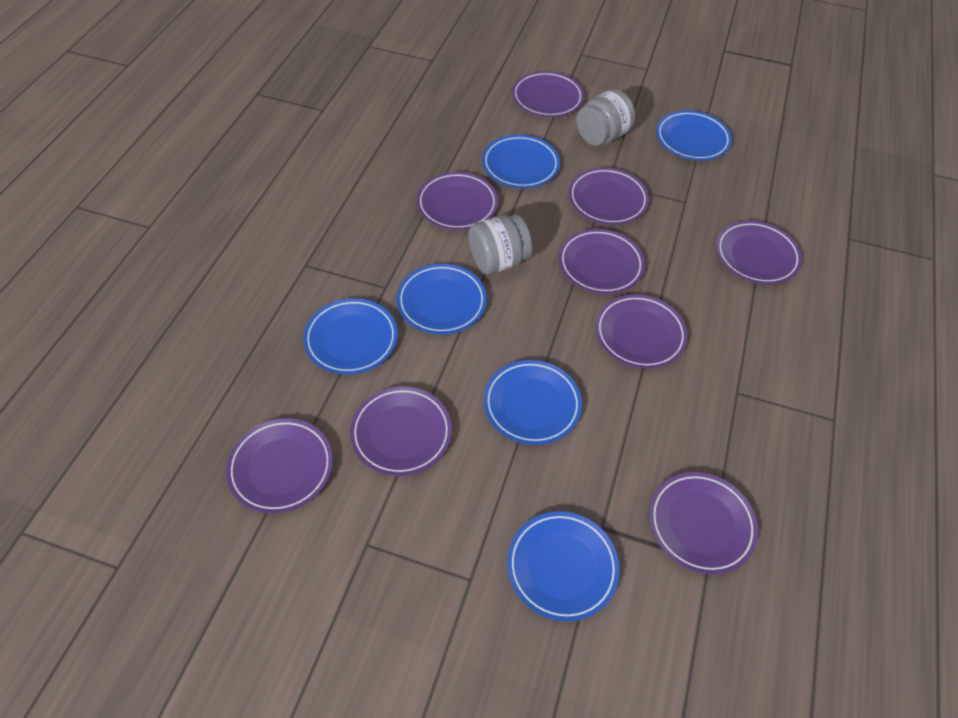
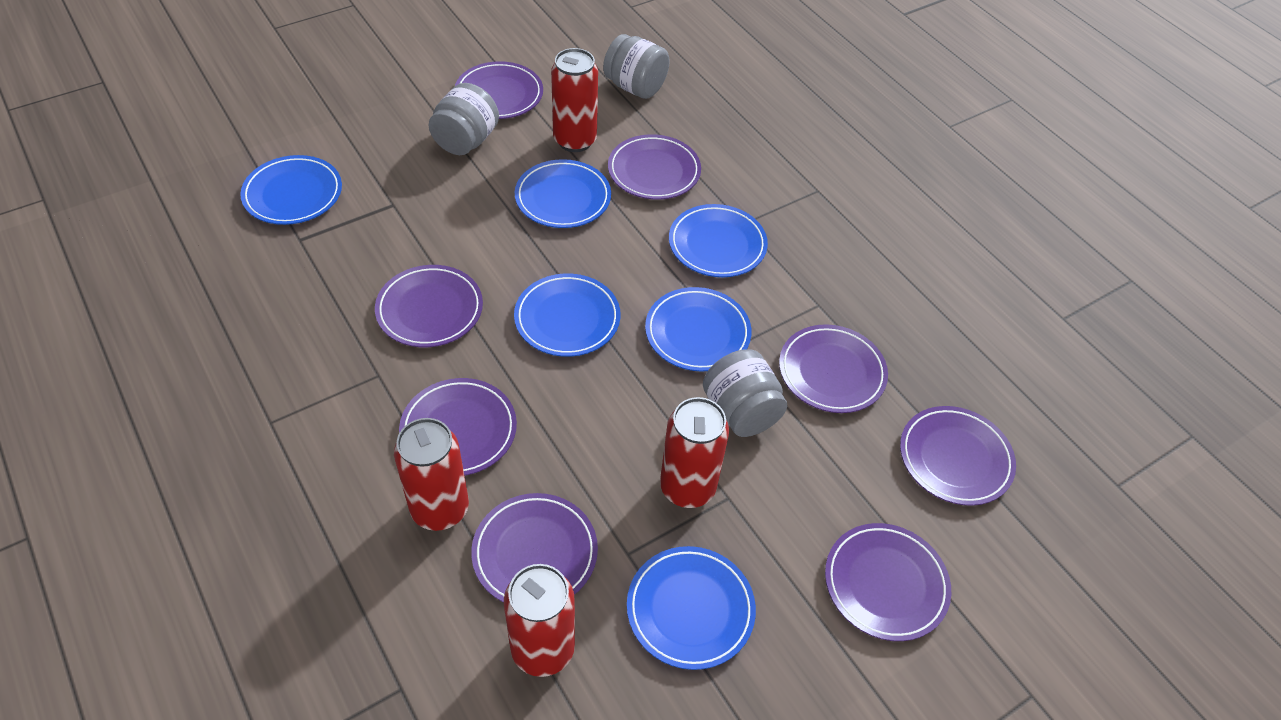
grey jar: 2 -> 3
purple plate: 9 -> 8
red can: 0 -> 4

